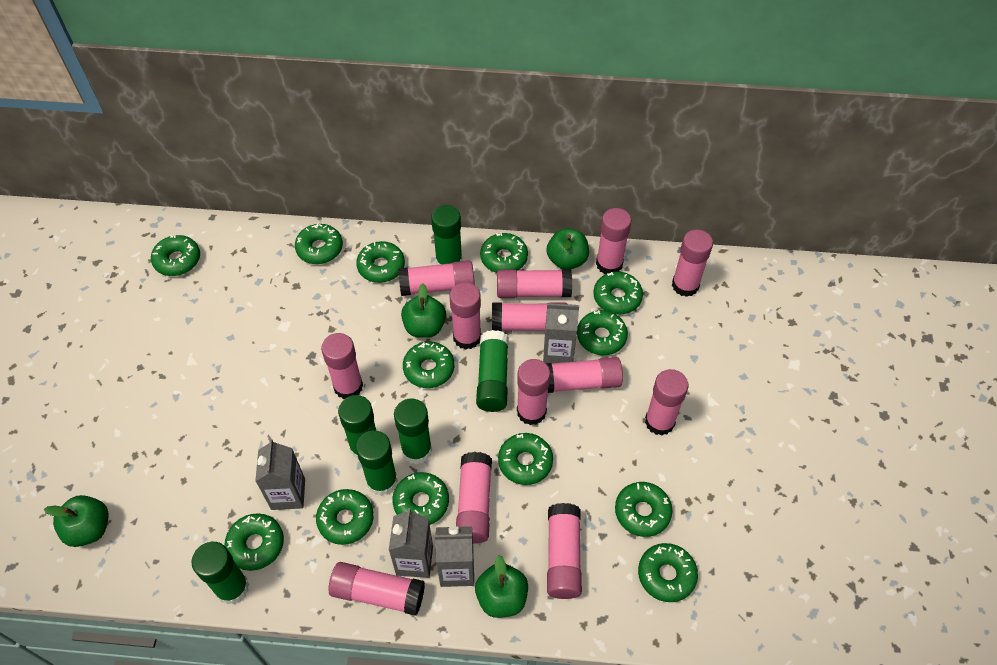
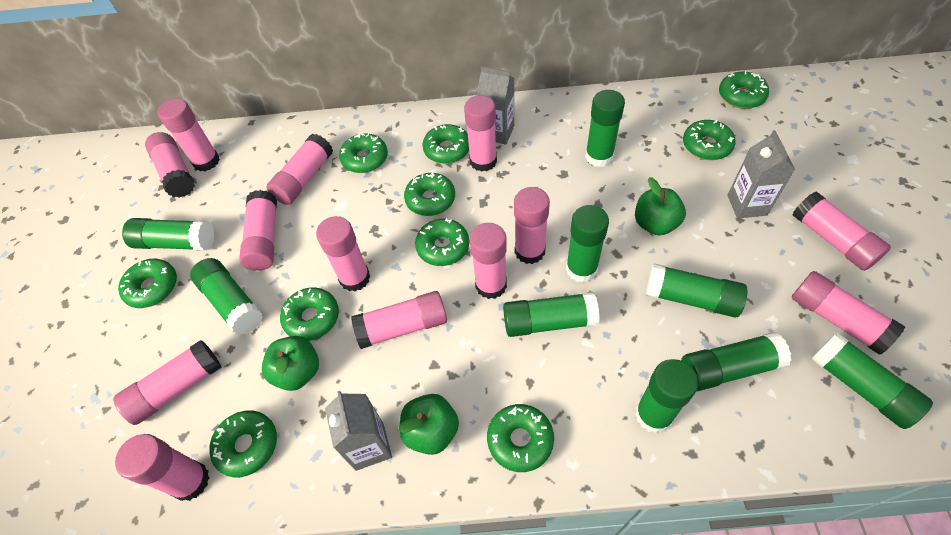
green apple: 4 -> 3
green donut: 13 -> 10
green glue stick: 6 -> 9
grey carton: 4 -> 3

